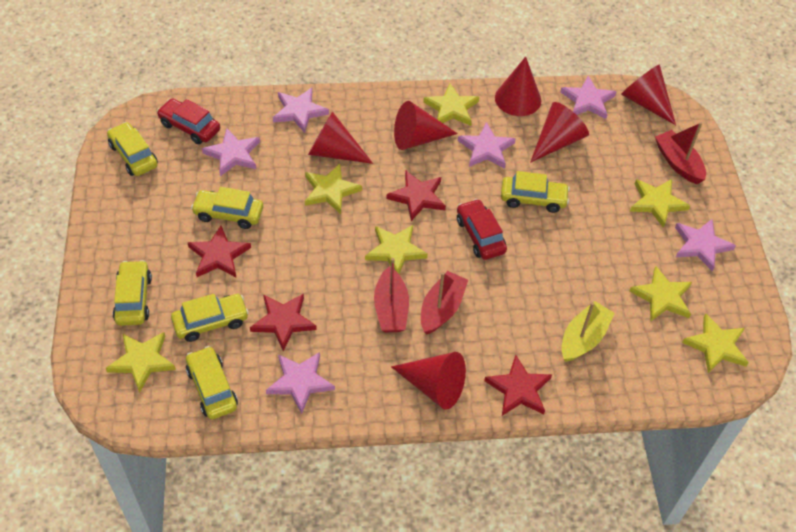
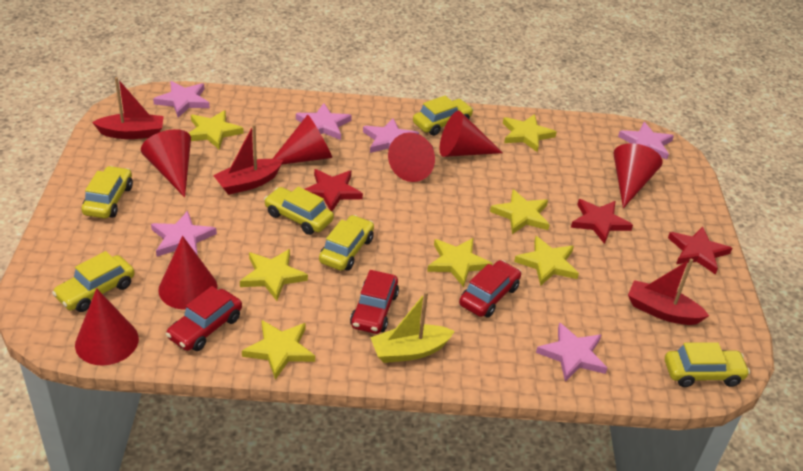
red car: 2 -> 3
red cone: 6 -> 7
red star: 4 -> 3

